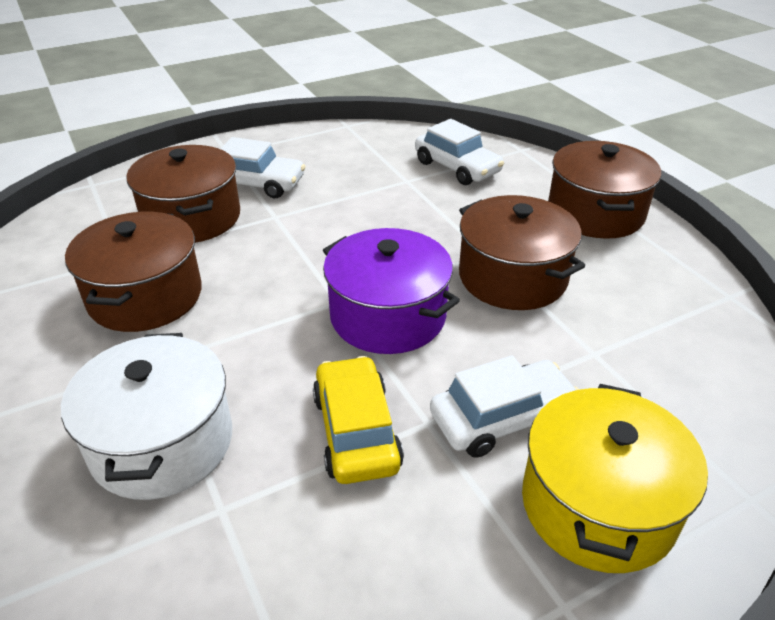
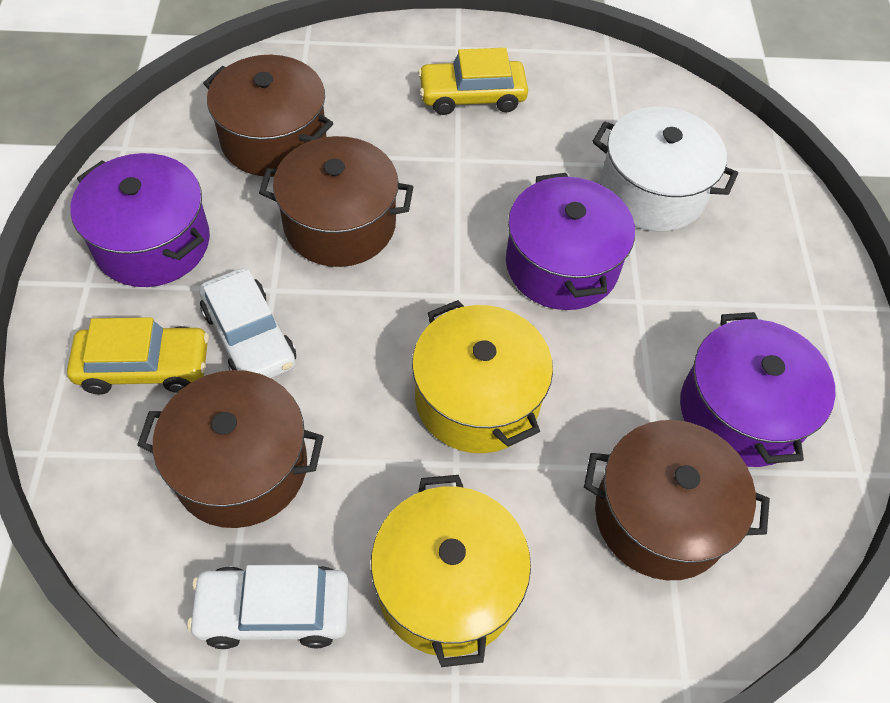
purple pot: 1 -> 3
white car: 3 -> 2
yellow car: 1 -> 2
yellow pot: 1 -> 2

